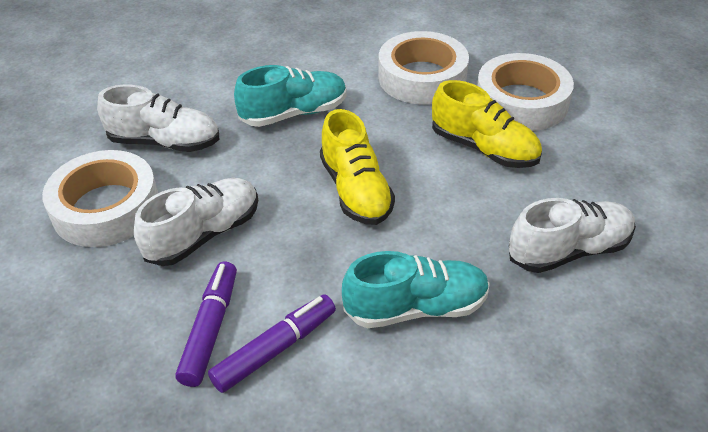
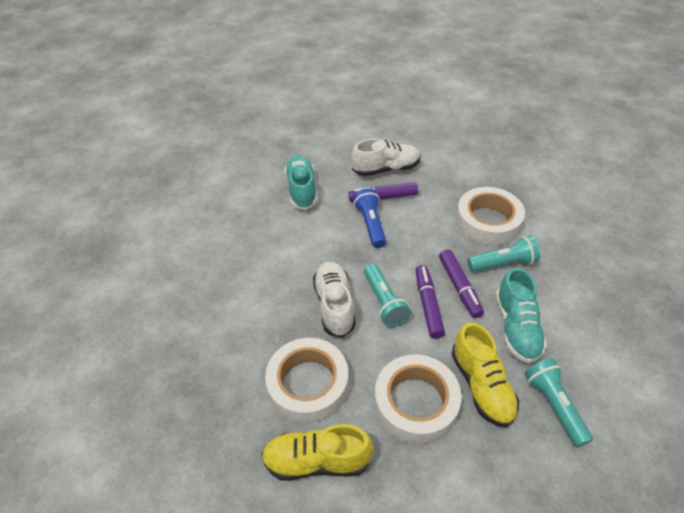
blue flashlight: 0 -> 1
purple marker: 2 -> 3
turquoise flashlight: 0 -> 3
white shoe: 3 -> 2

